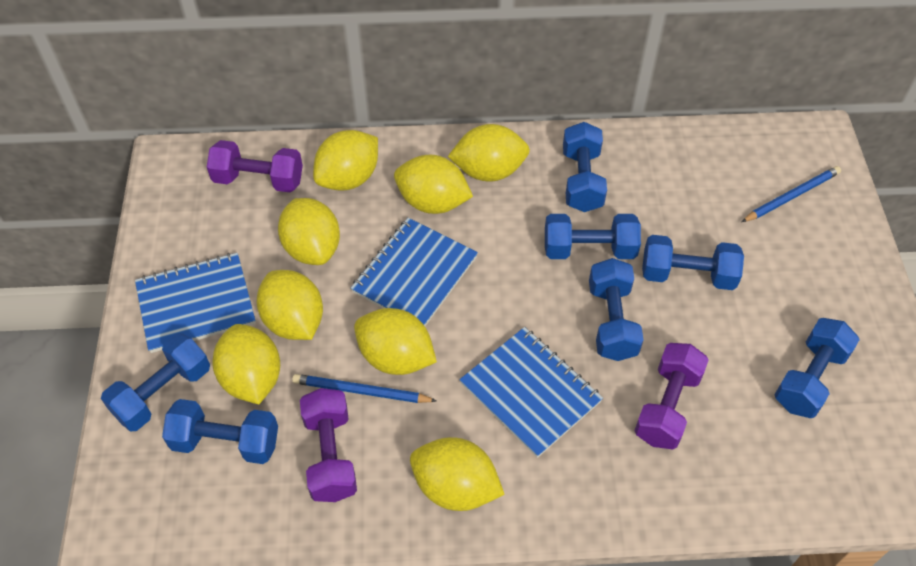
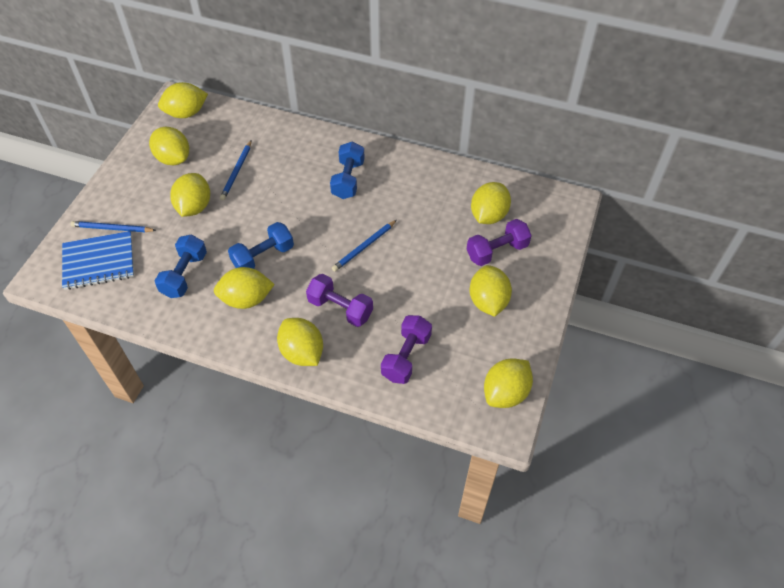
blue dumbbell: 7 -> 3
blue notebook: 3 -> 1
blue pencil: 2 -> 3

